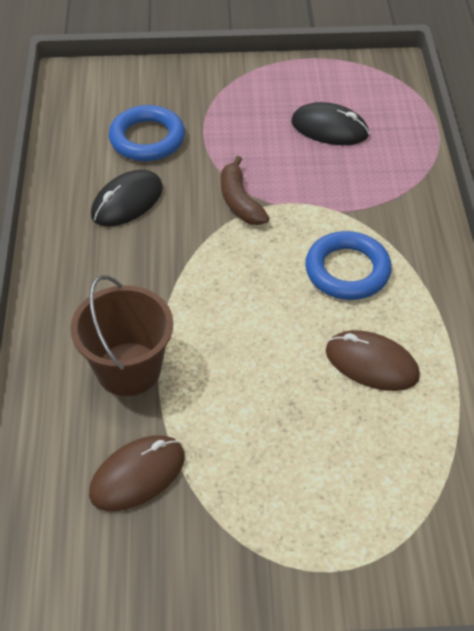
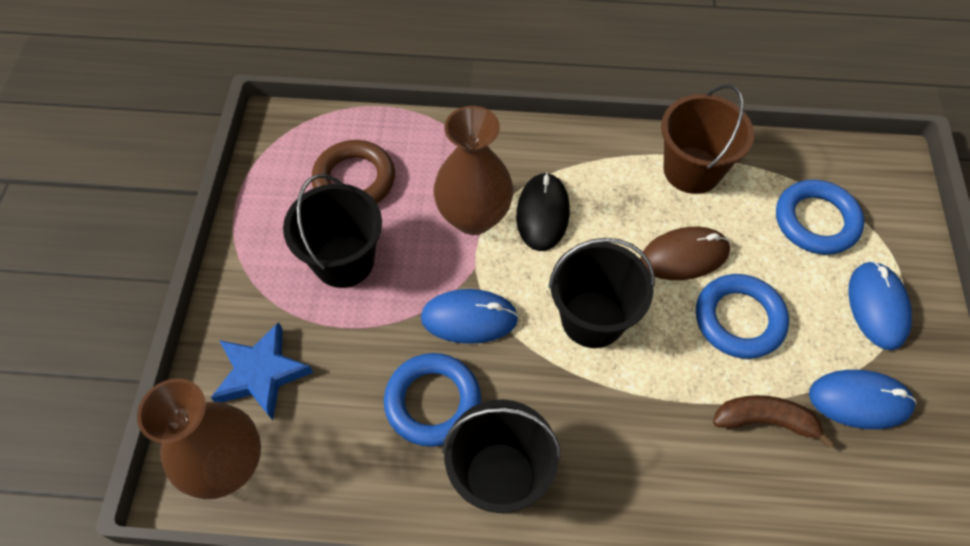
black bucket: 0 -> 3
black mouse: 2 -> 1
blue mouse: 0 -> 3
blue ring: 2 -> 3
blue star: 0 -> 1
brown mouse: 2 -> 1
brown ring: 0 -> 1
brown vase: 0 -> 2

